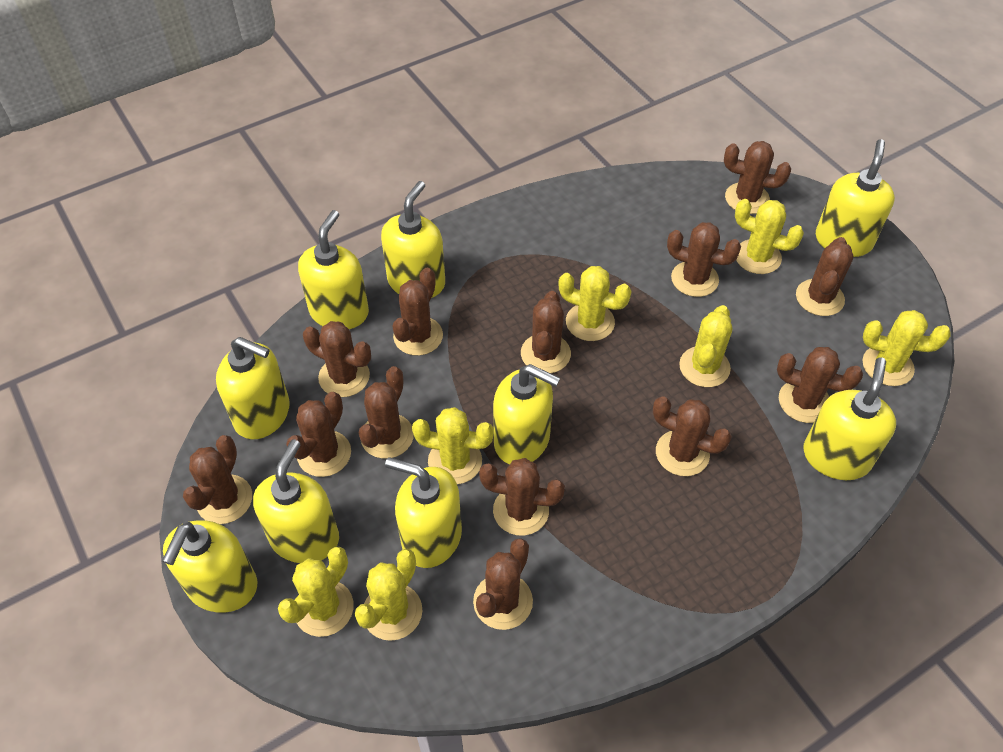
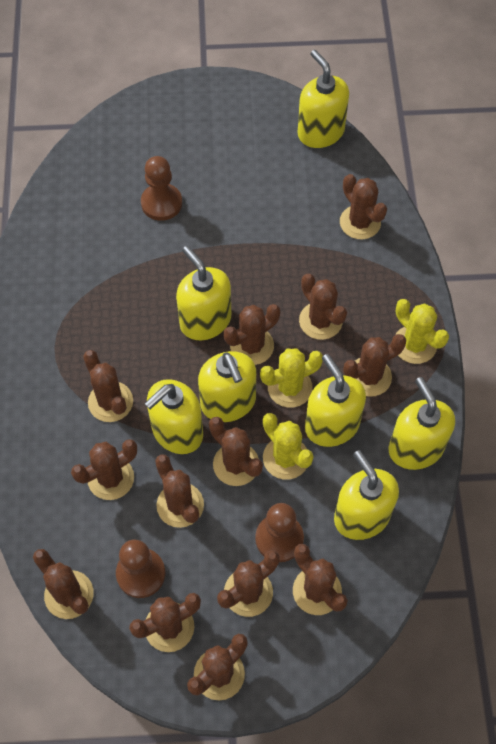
brown pawn: 0 -> 3
yellow cactus: 7 -> 3
yellow soap dispenser: 9 -> 7

